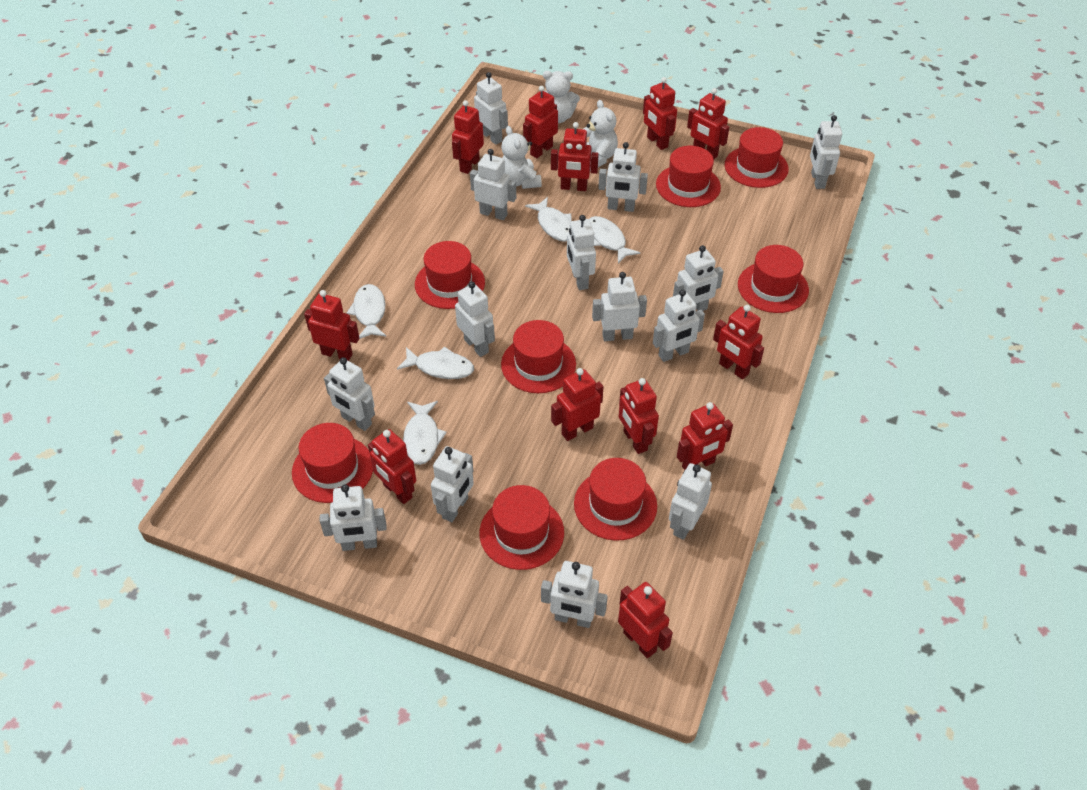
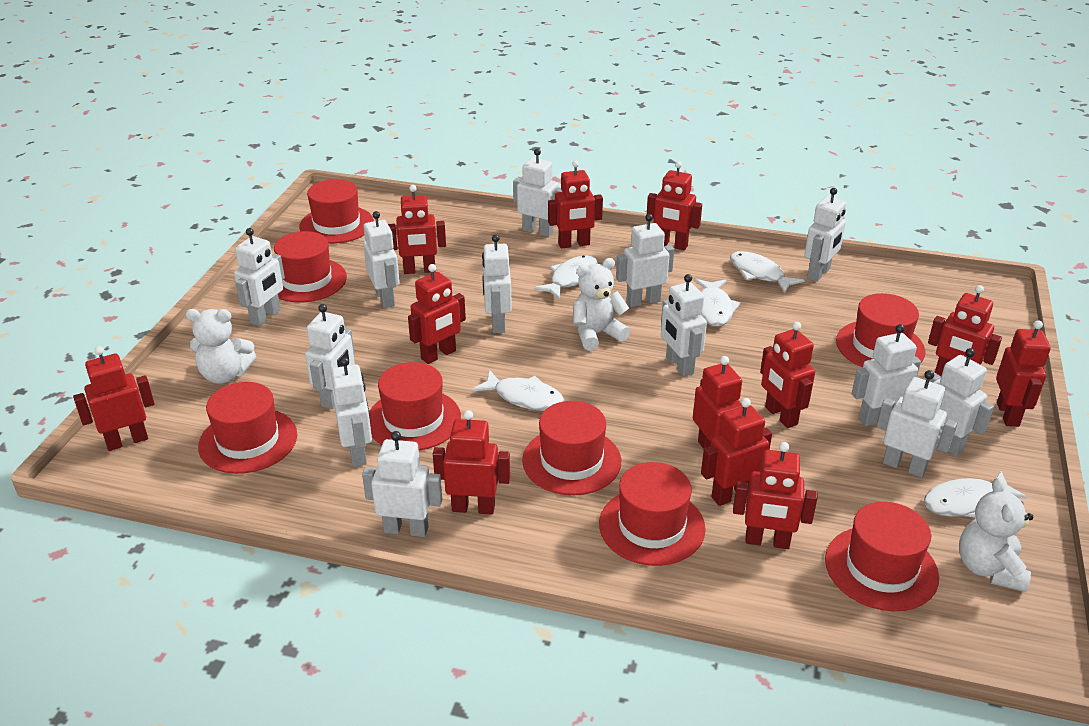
white robot: 14 -> 13

